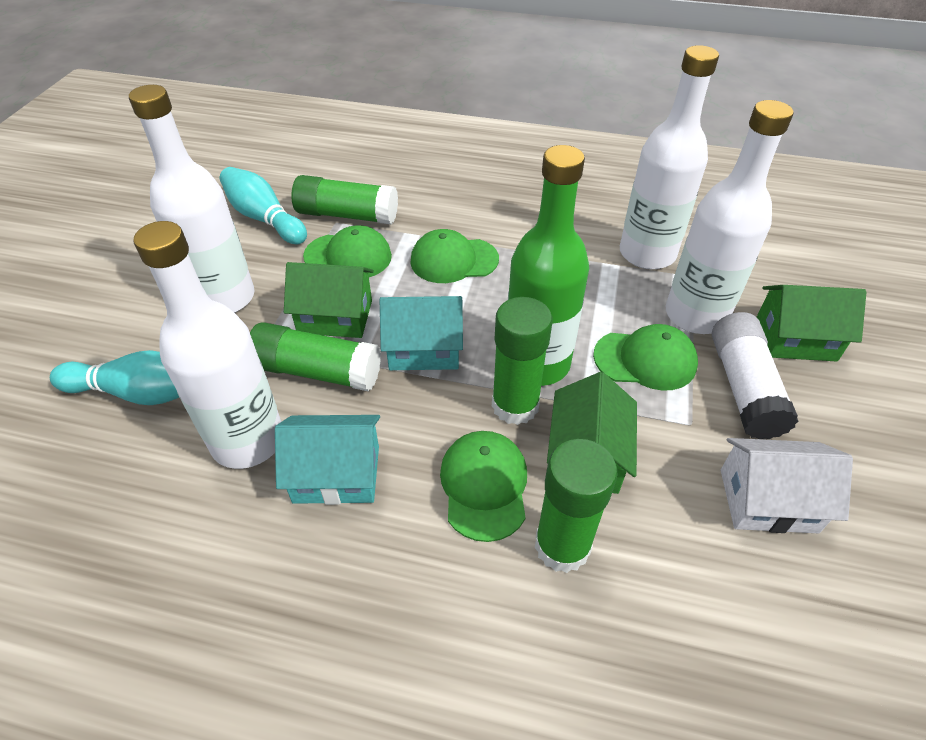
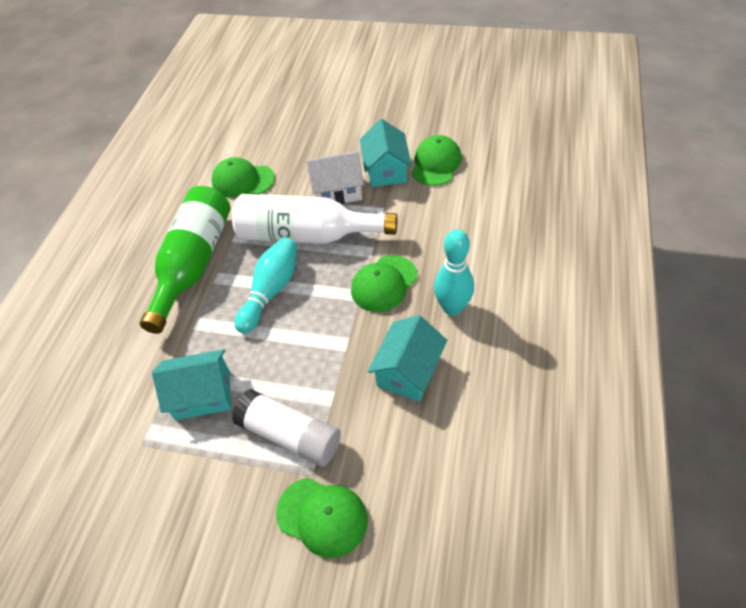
green glue stick: 4 -> 0
green house: 3 -> 0
turquoise house: 2 -> 3
white bottle: 4 -> 1

